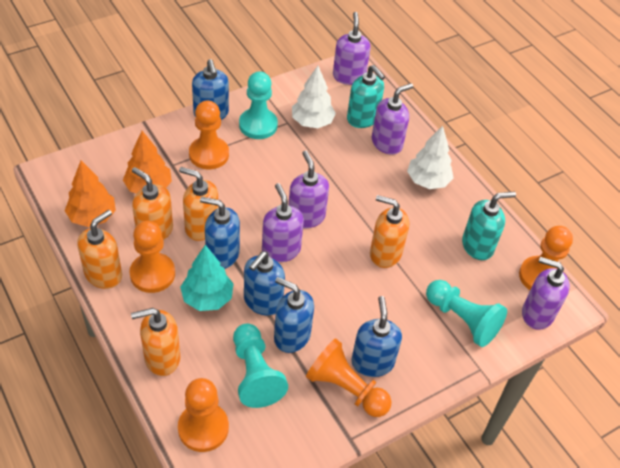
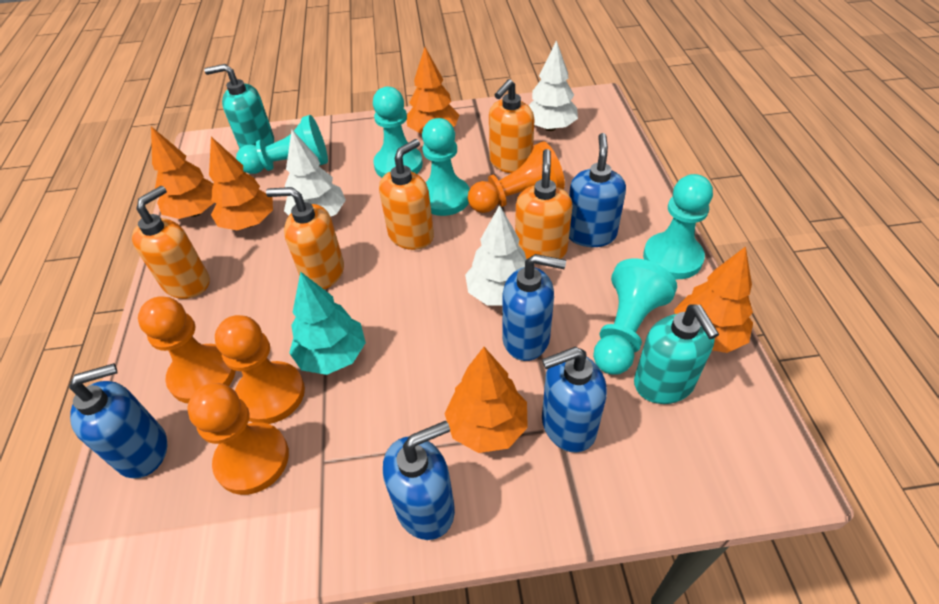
orange pawn: 5 -> 4
orange tree: 2 -> 5
purple soap dispenser: 5 -> 0
turquoise pawn: 3 -> 5
white tree: 2 -> 3

